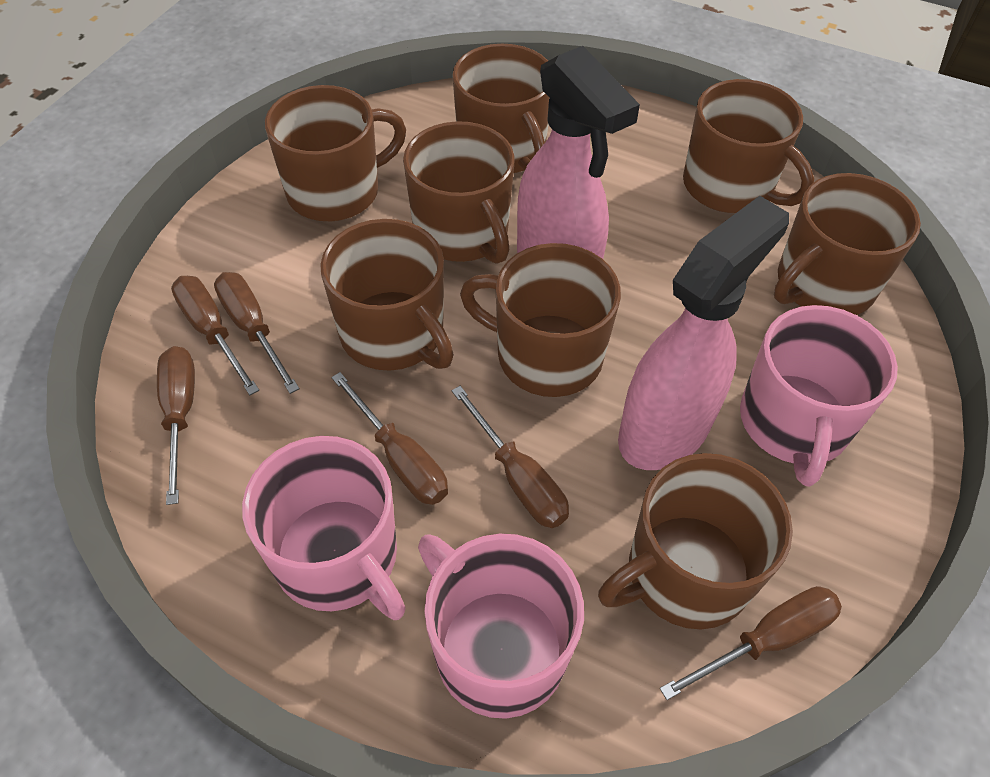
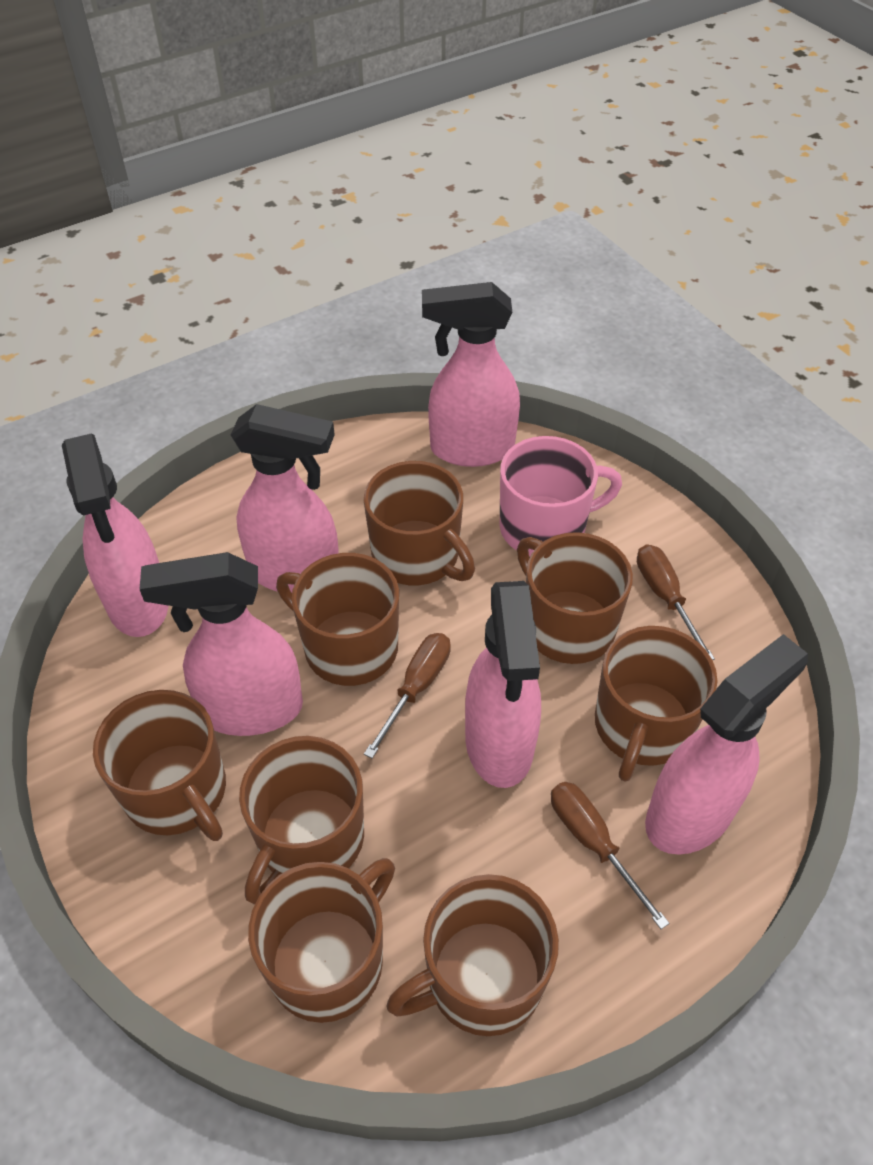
brown screwdriver: 6 -> 3
pink mug: 3 -> 1
pink spray bottle: 2 -> 6

